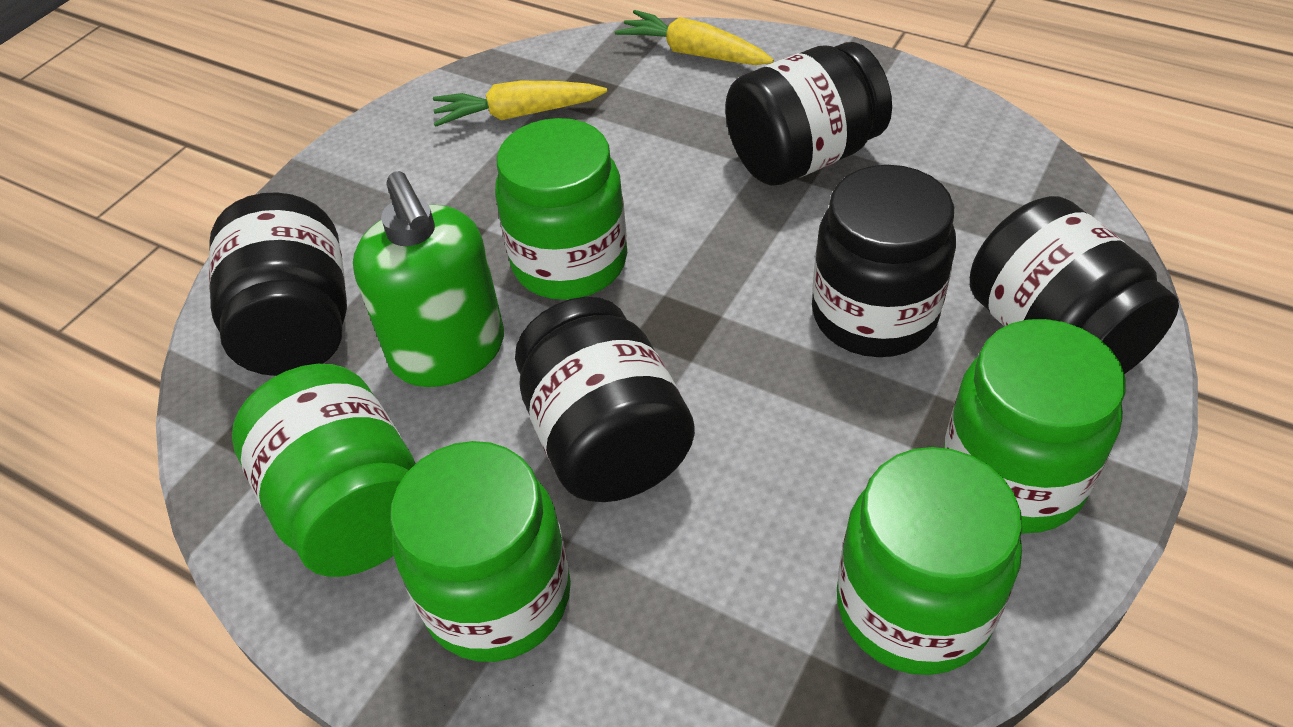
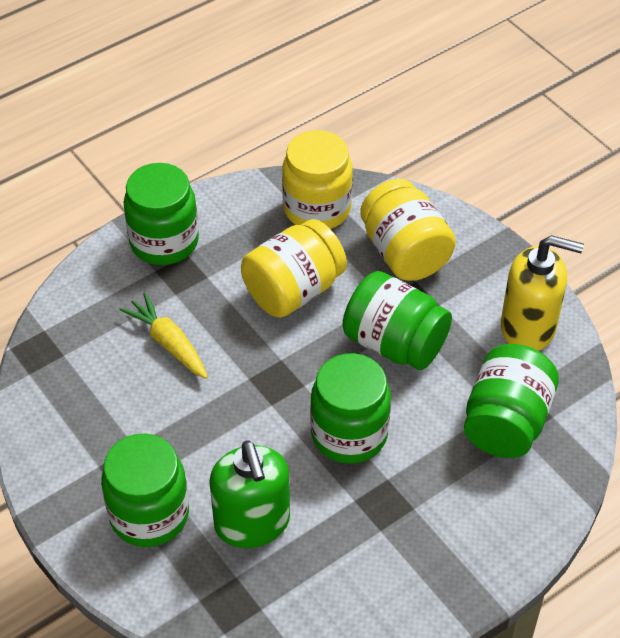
black jar: 5 -> 0
yellow carrot: 2 -> 1
yellow jar: 0 -> 3
yellow soap dispenser: 0 -> 1

